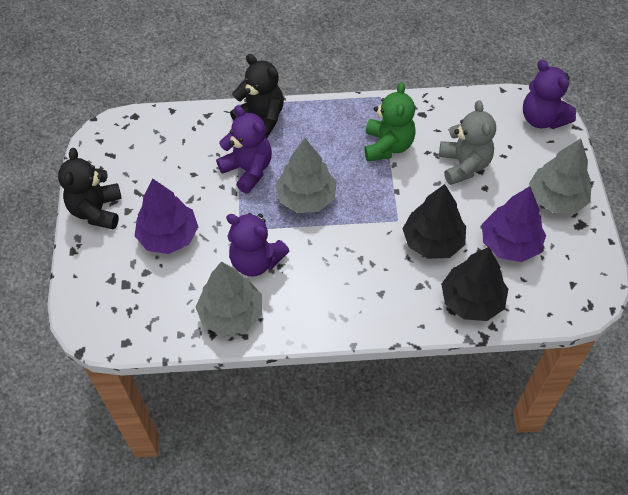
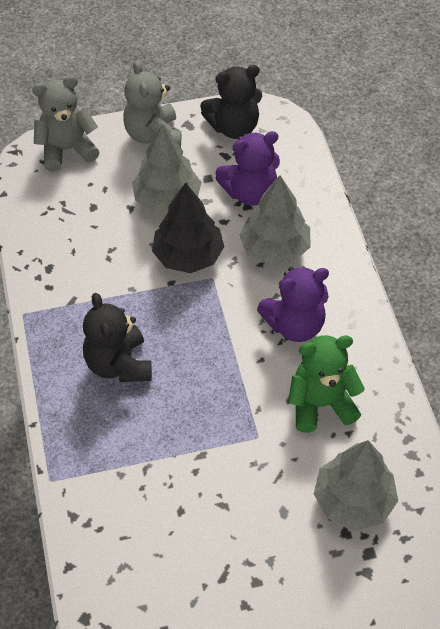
black tree: 2 -> 1
grey teddy bear: 1 -> 2
purple teddy bear: 3 -> 2
purple tree: 2 -> 0

